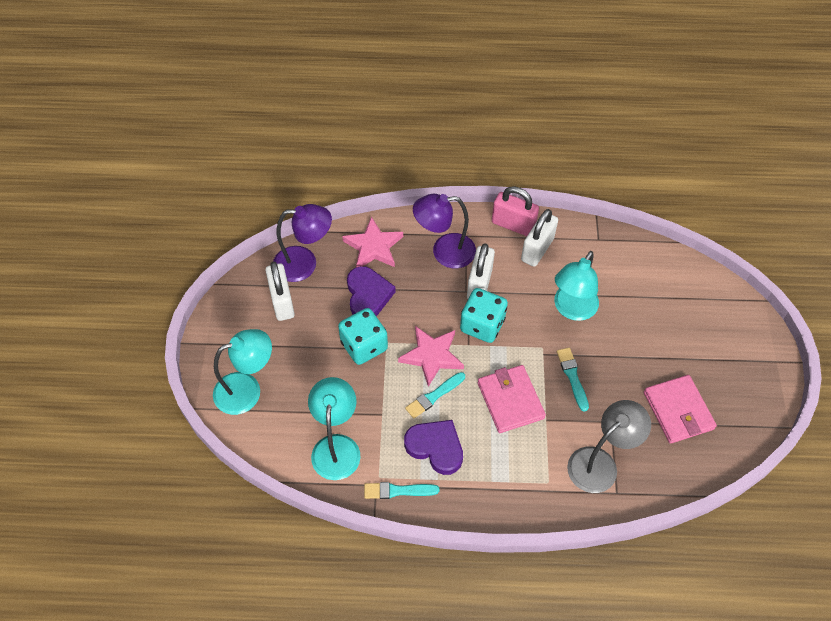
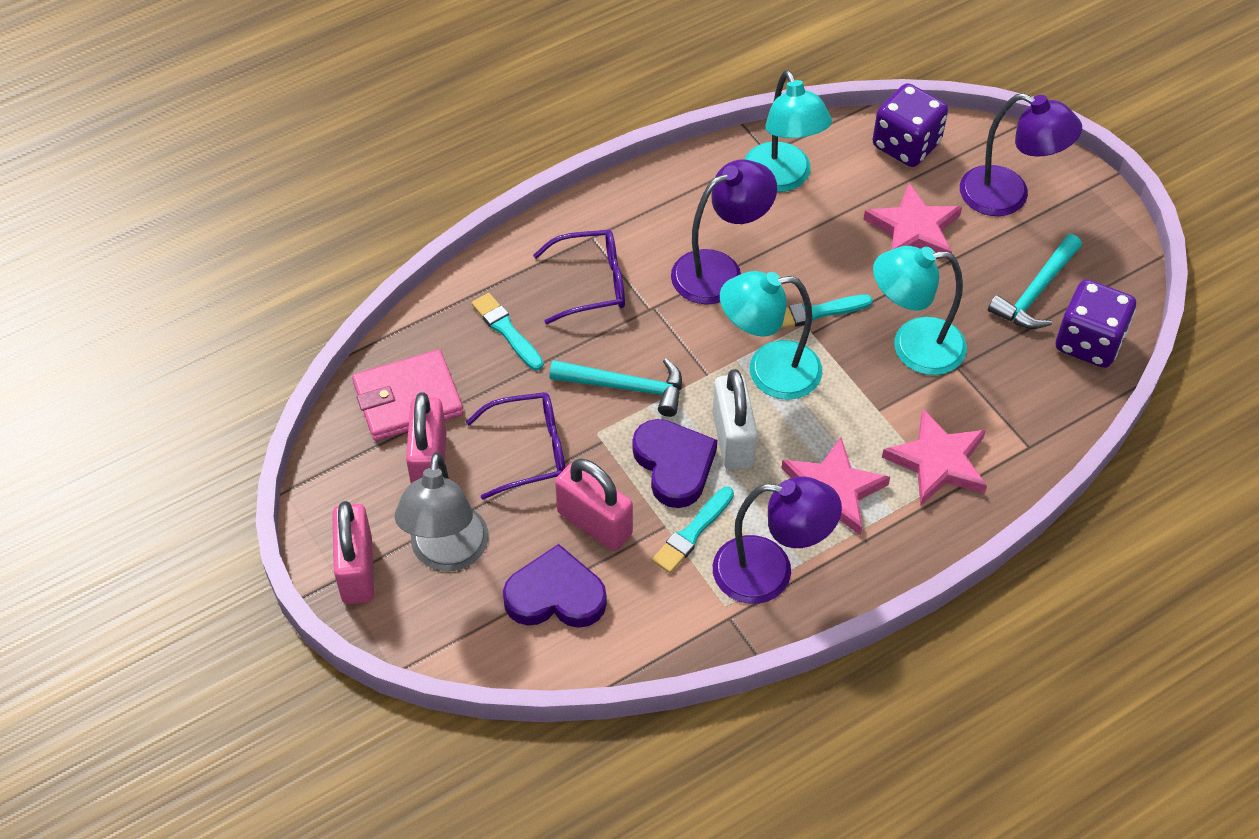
pink padlock: 1 -> 3
pink star: 2 -> 3
pink wallet: 2 -> 1
purple dice: 0 -> 2
purple glasses: 0 -> 2
purple lamp: 2 -> 3
turquoise dice: 2 -> 0
turquoise hammer: 0 -> 2
white padlock: 3 -> 1

